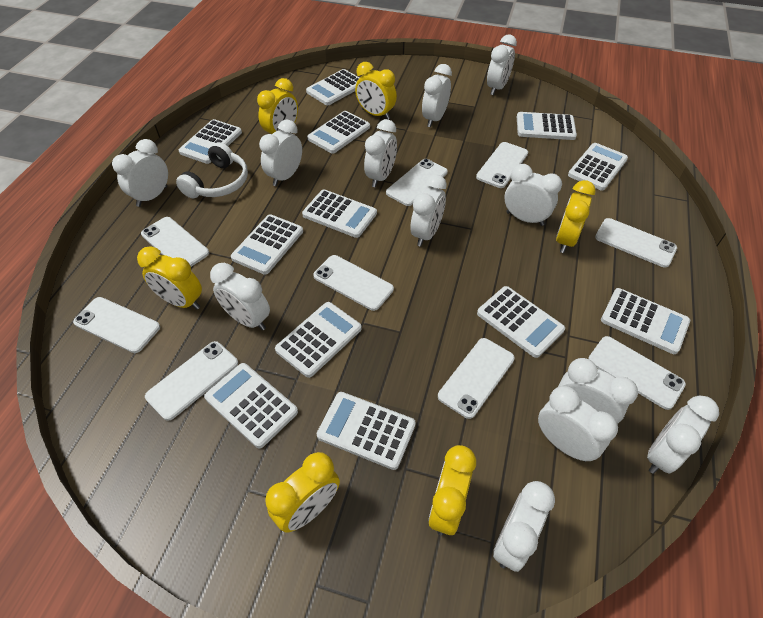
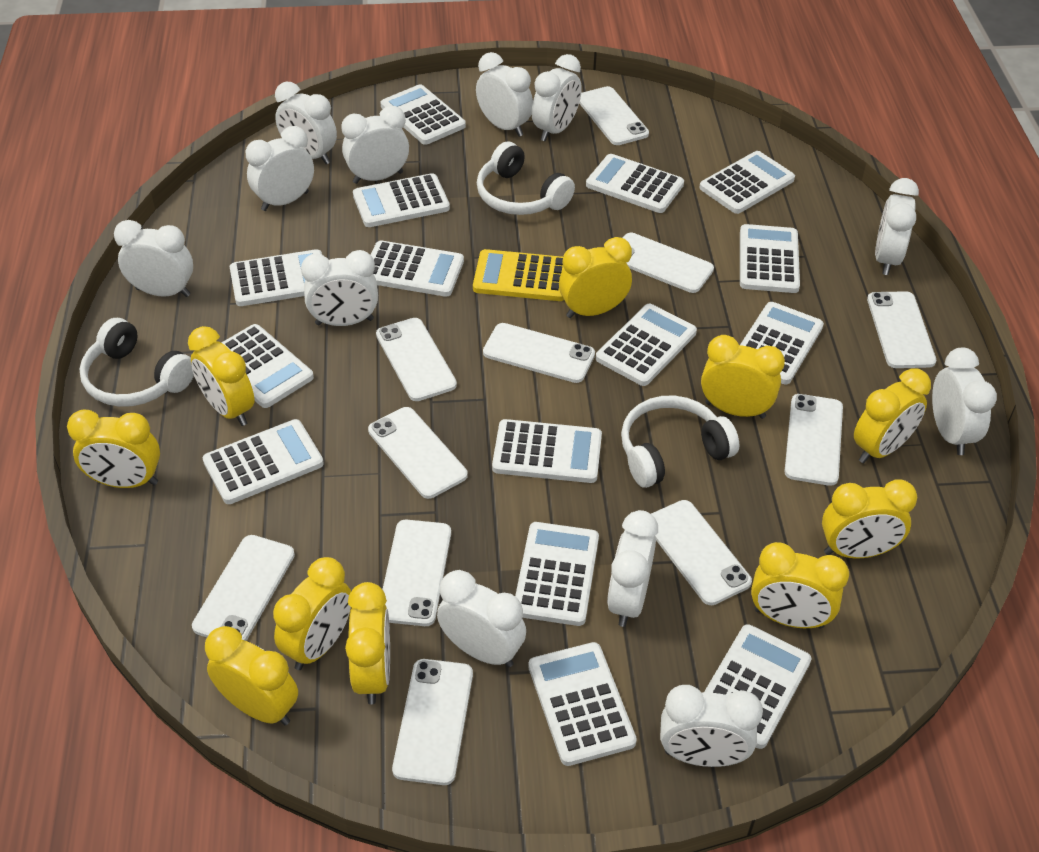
white calculator: 12 -> 15
white headphones: 1 -> 3
white phone: 9 -> 11
yellow calculator: 0 -> 1
yellow clock: 6 -> 10

